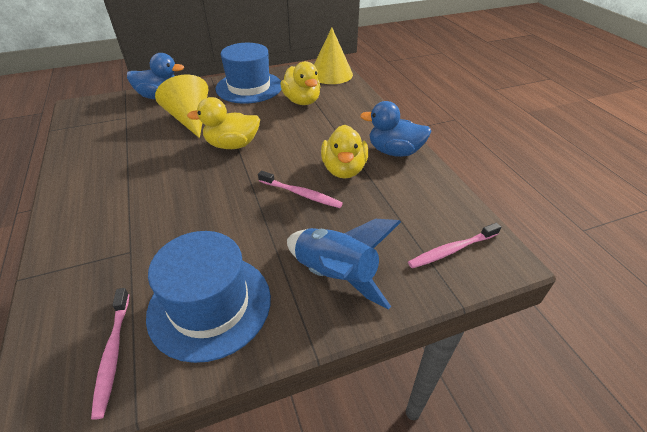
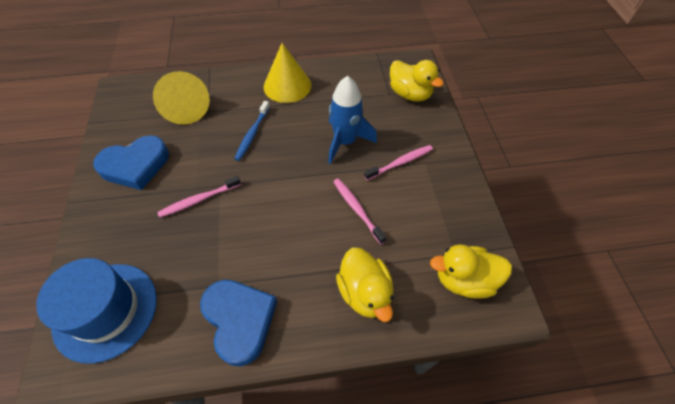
blue duck: 2 -> 0
blue hat: 2 -> 1
blue heart: 0 -> 2
blue toothbrush: 0 -> 1

